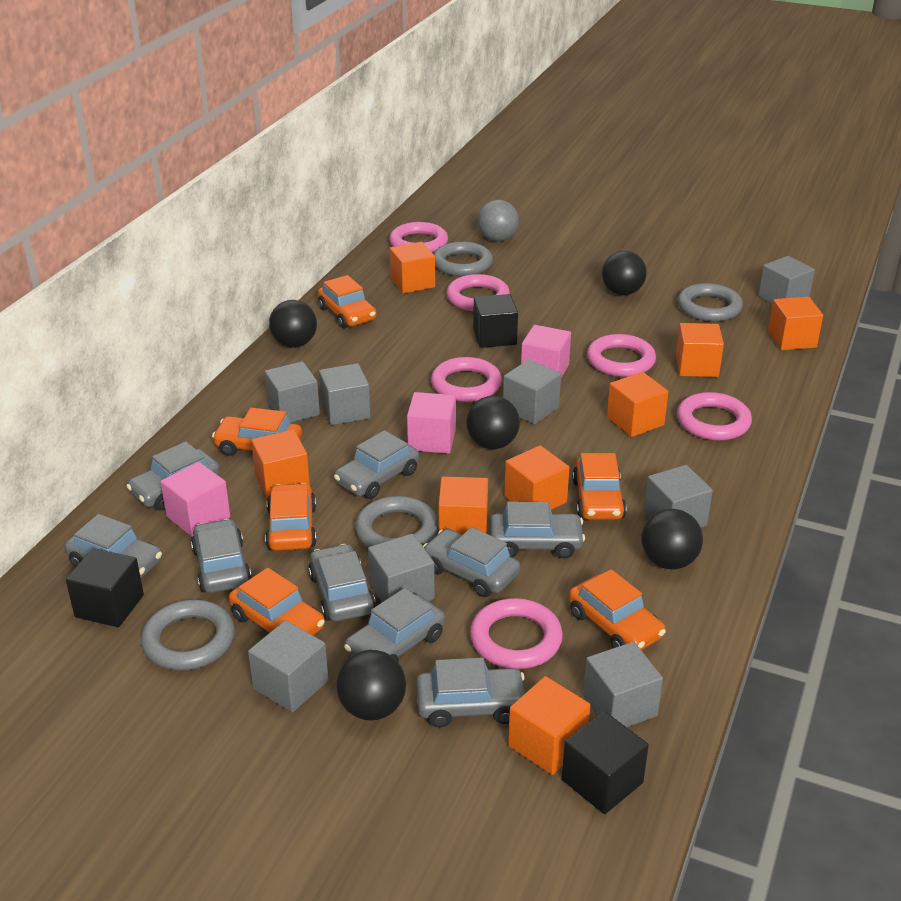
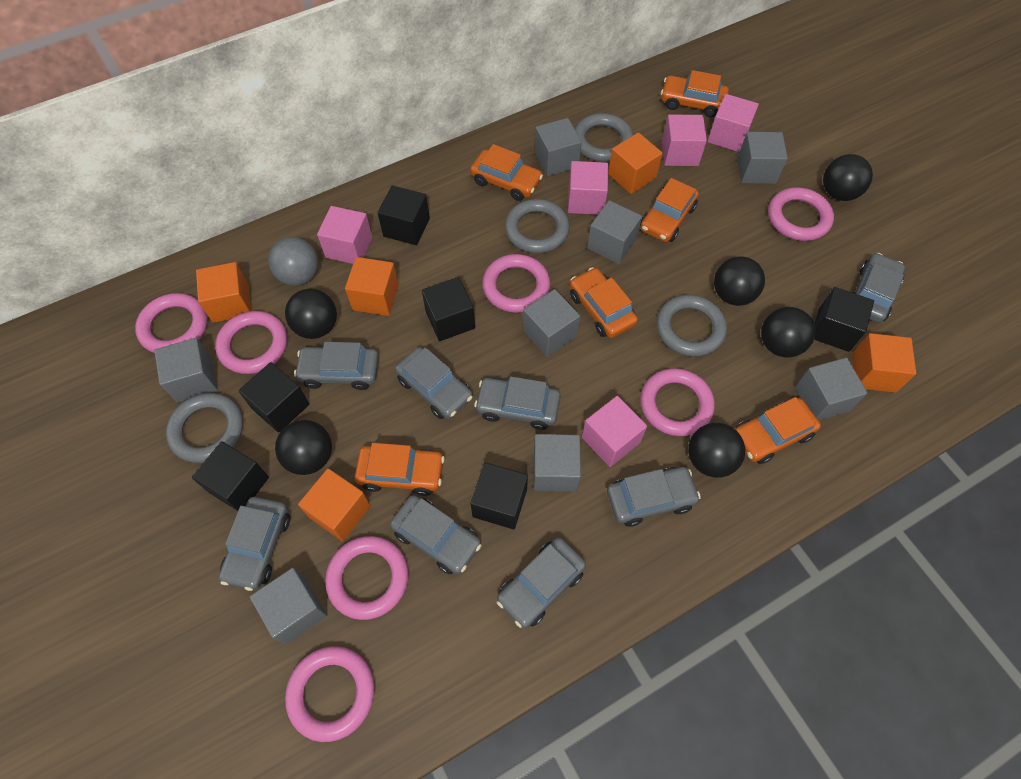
black ball: 5 -> 6
black cube: 3 -> 6
grey car: 9 -> 8
orange cube: 8 -> 5
pink cube: 3 -> 5
pink ring: 6 -> 7

